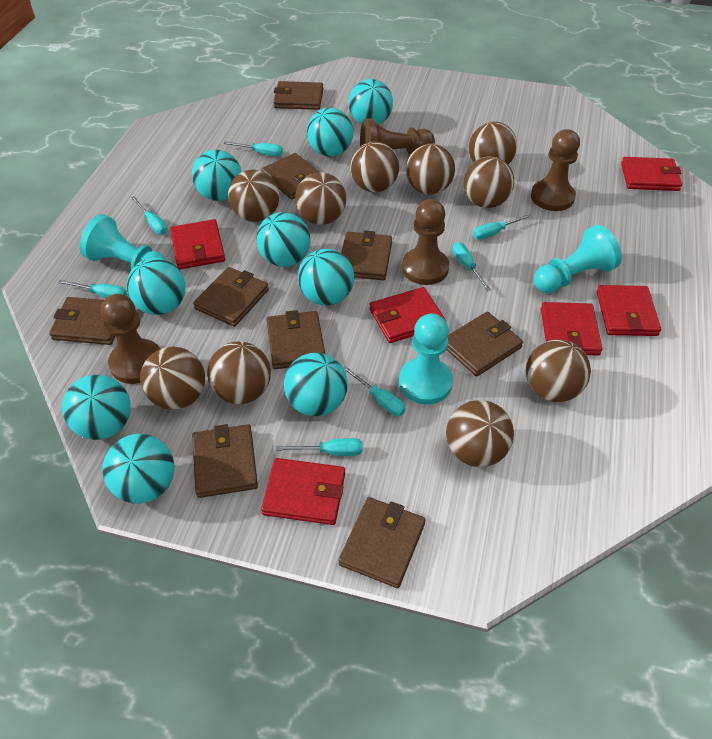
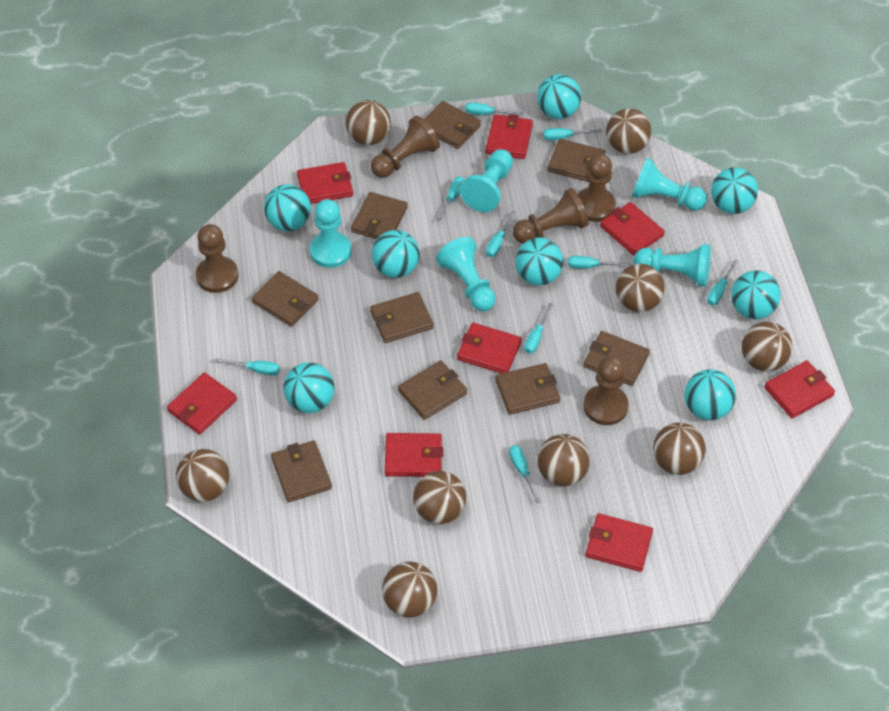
brown ball: 10 -> 9
brown pawn: 4 -> 5
red wallet: 6 -> 8
turquoise ball: 9 -> 8
turquoise pawn: 3 -> 5
turquoise screwdriver: 7 -> 9

